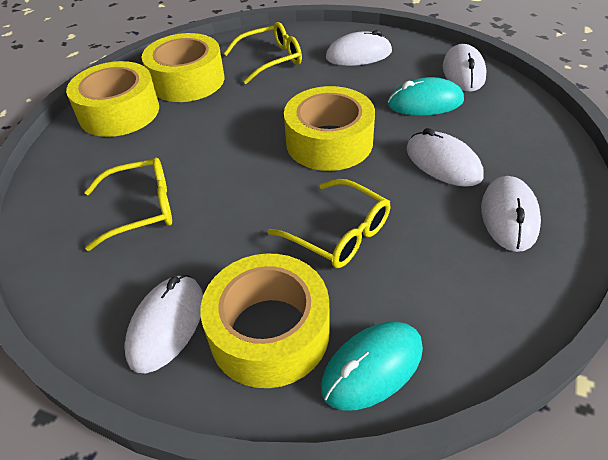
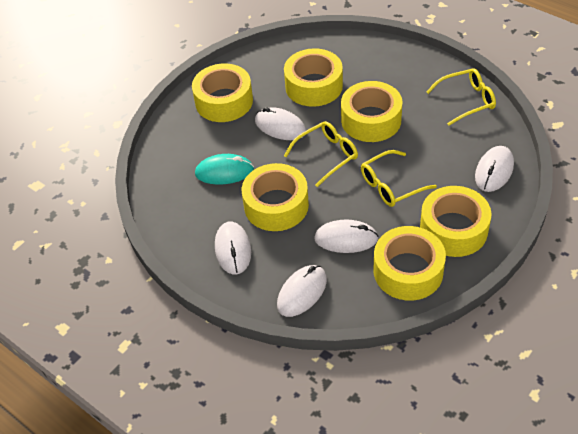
turquoise mouse: 2 -> 1
yellow tape: 4 -> 6

